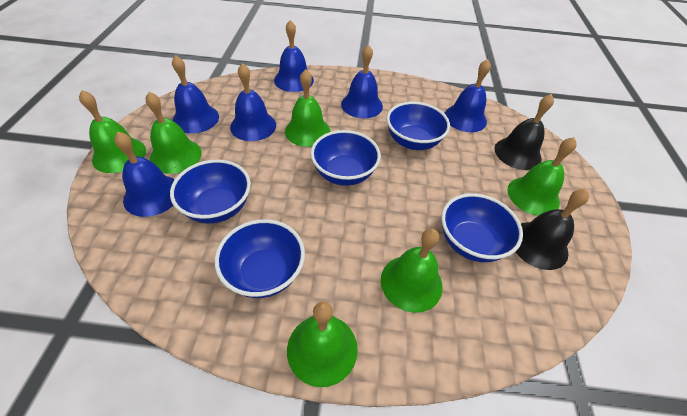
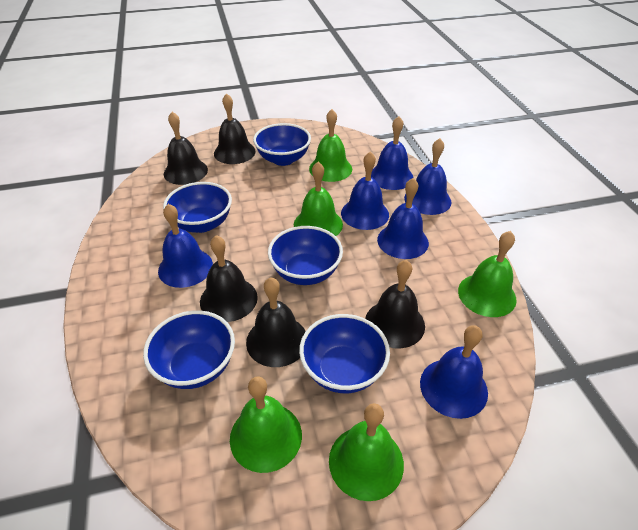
black bell: 2 -> 5
green bell: 6 -> 5

